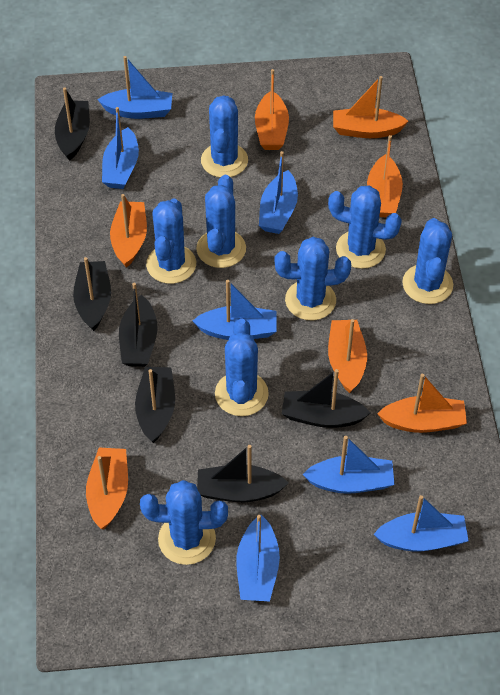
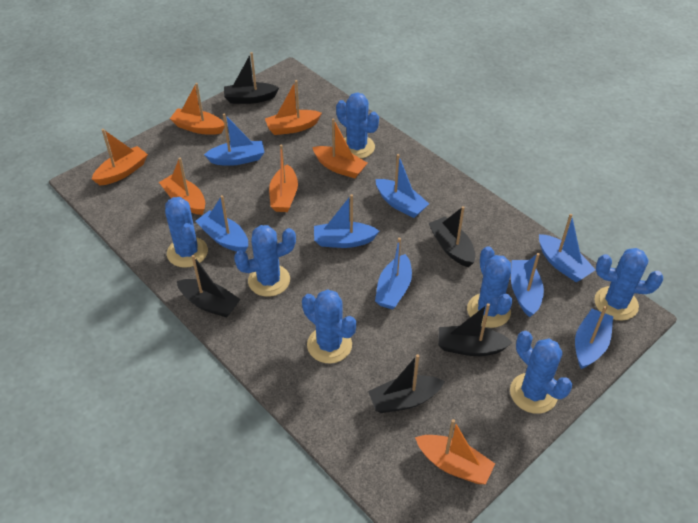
black boat: 6 -> 5
blue boat: 7 -> 8
blue cactus: 8 -> 7

